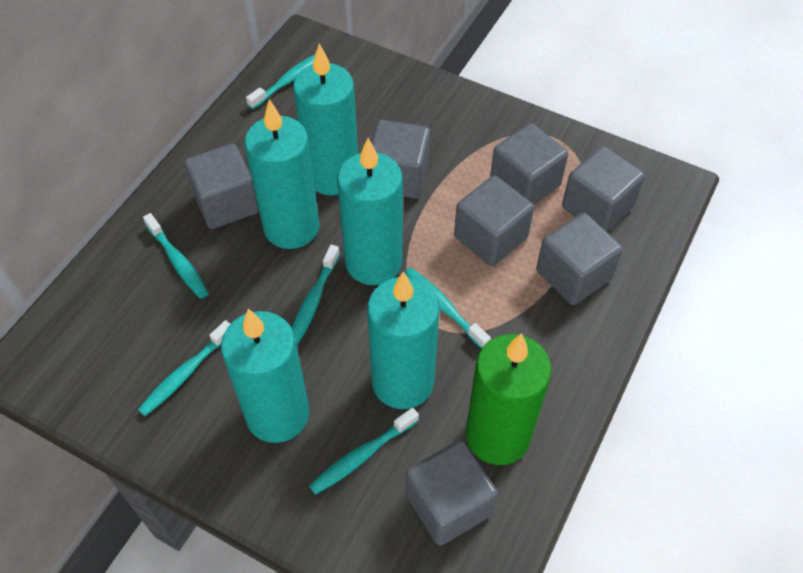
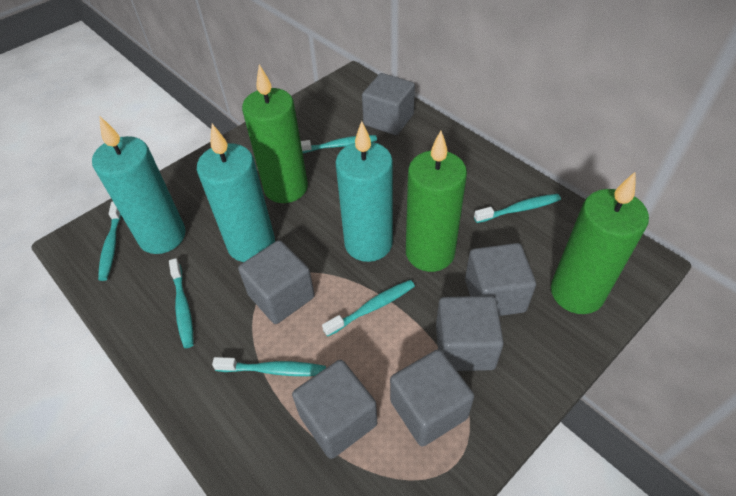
green candle: 1 -> 3
grey cube: 7 -> 6
turquoise candle: 5 -> 3

